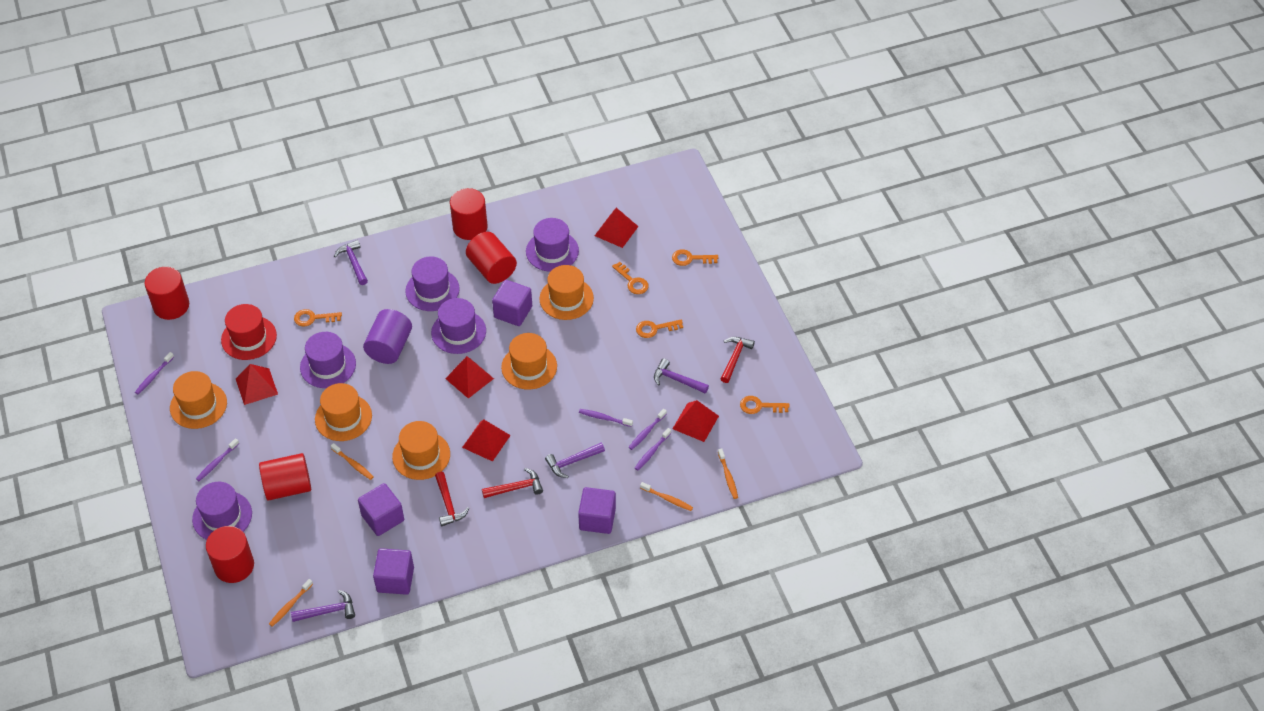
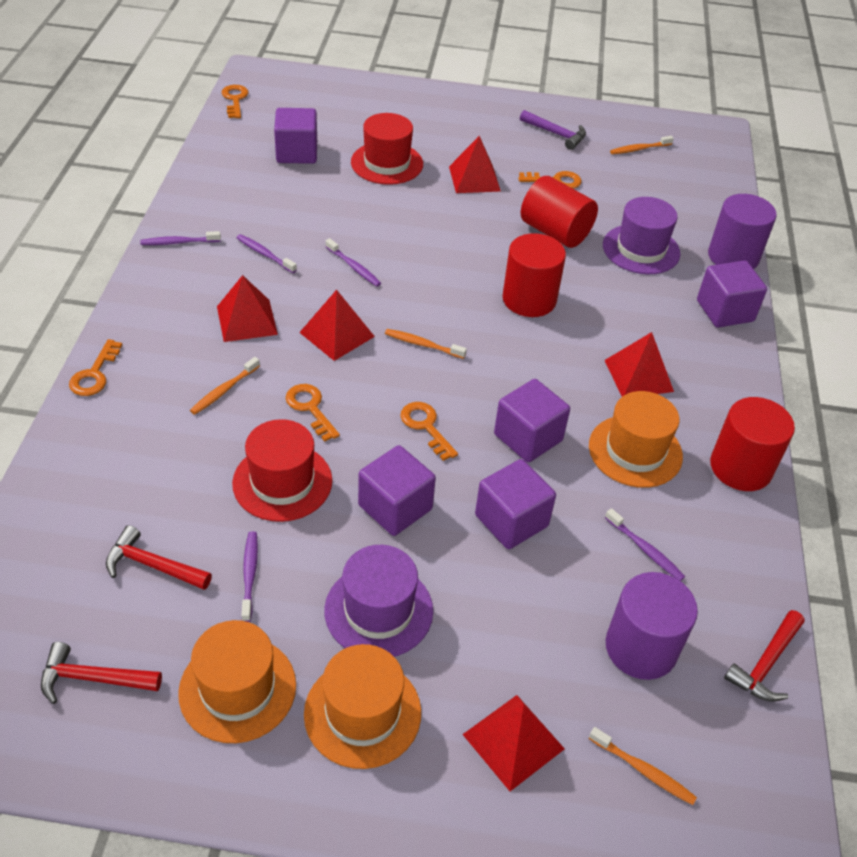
orange hat: 5 -> 3
purple cube: 4 -> 5
purple cylinder: 1 -> 2
purple hammer: 4 -> 1
purple hat: 5 -> 2
red cylinder: 5 -> 3
red hat: 1 -> 2

